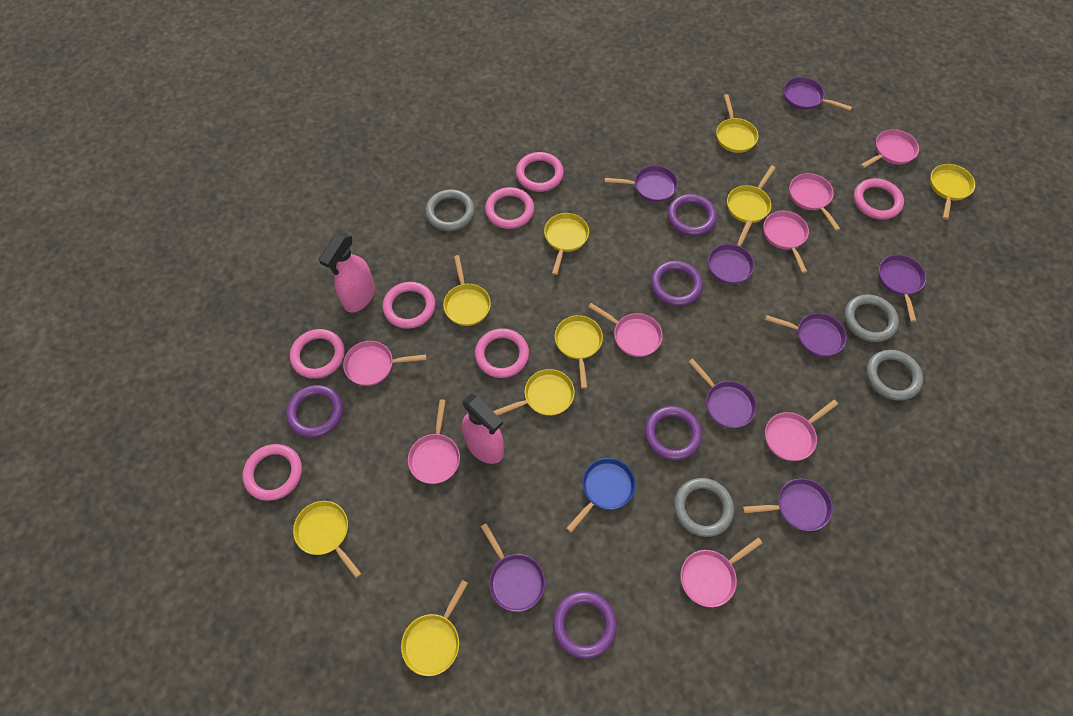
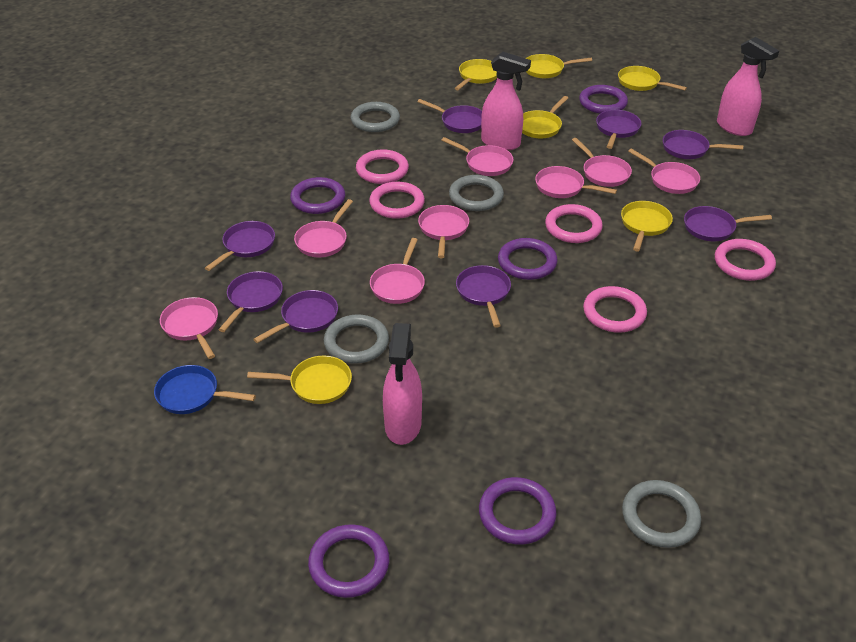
pink ring: 7 -> 5
pink spray bottle: 2 -> 3
yellow pan: 9 -> 6

